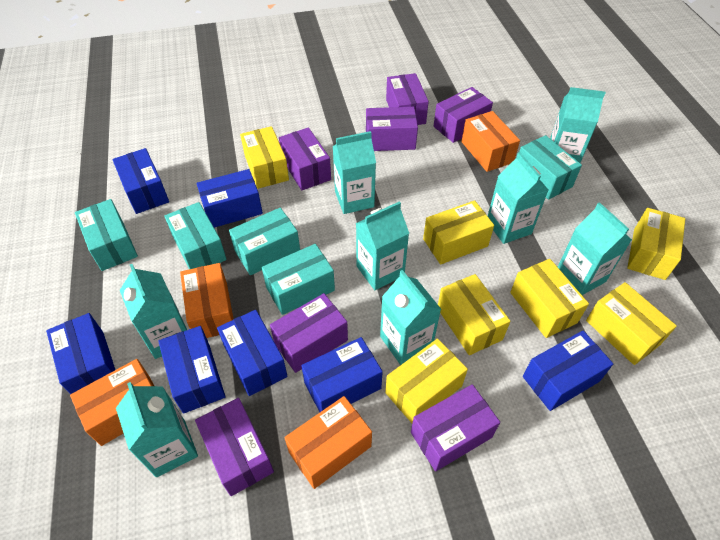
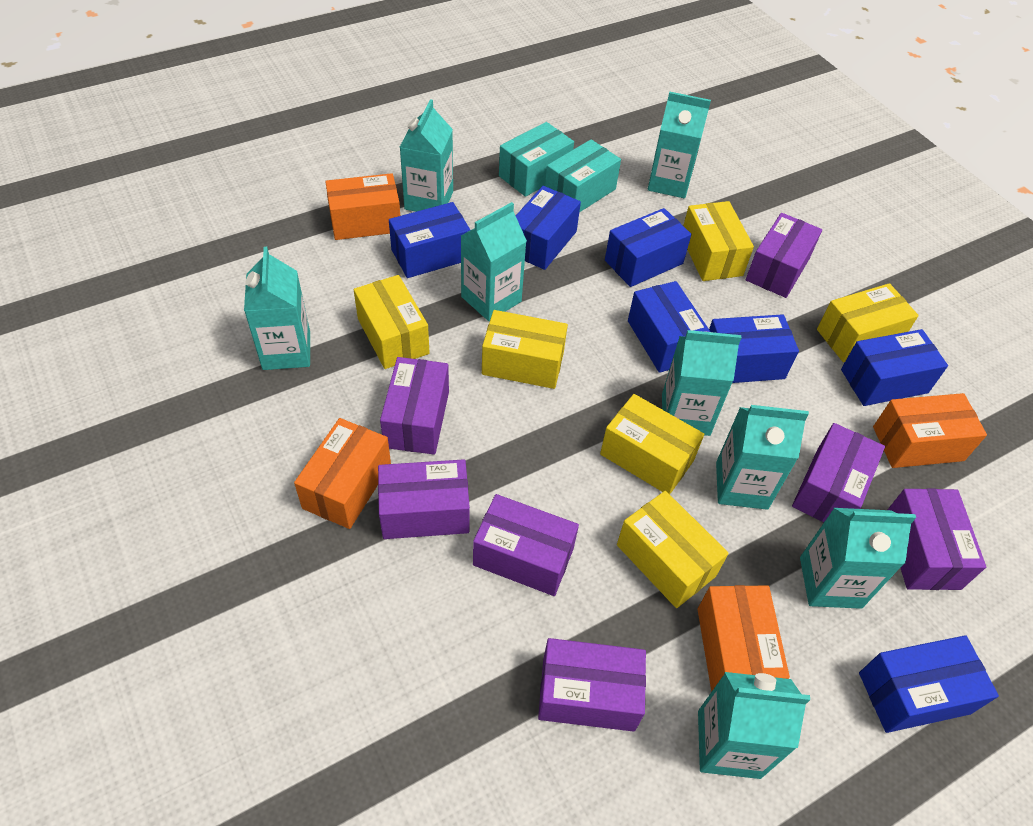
turquoise box: 5 -> 2
yellow box: 7 -> 6

